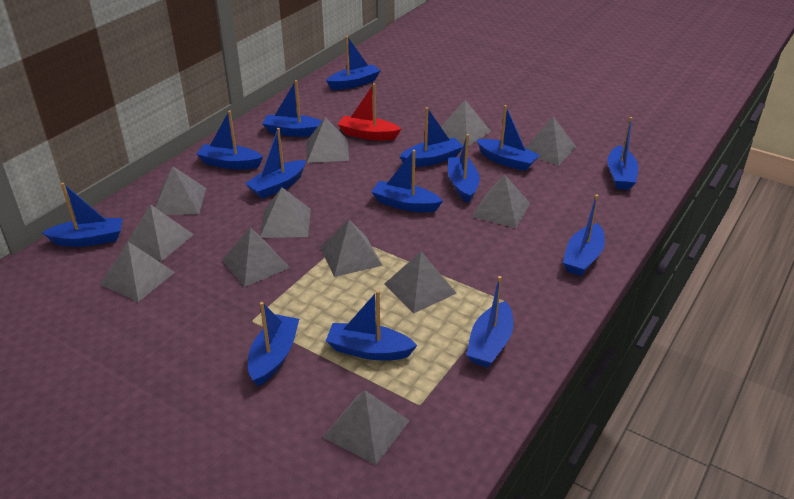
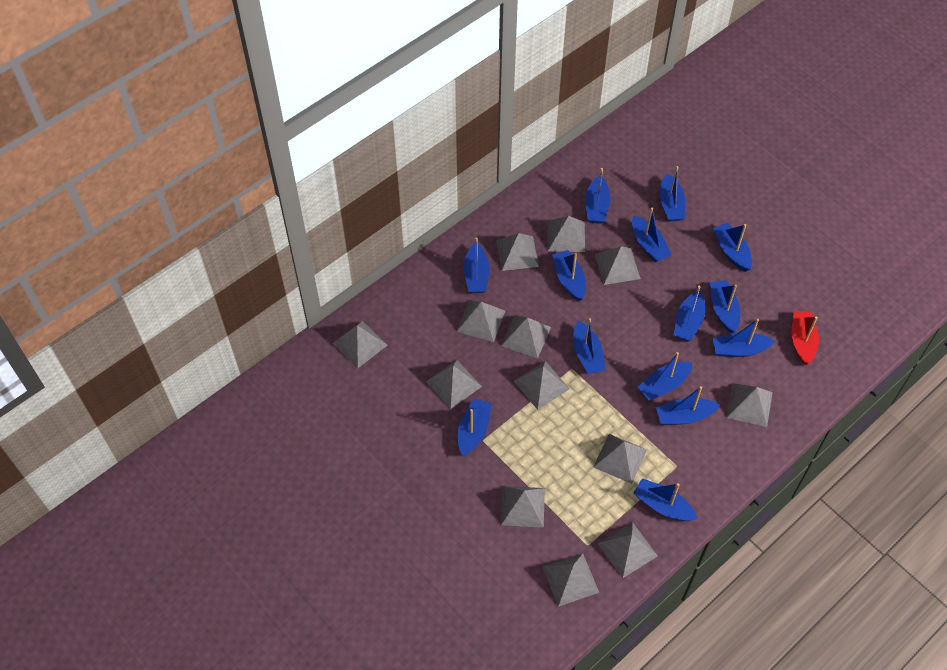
grey pyramid: 12 -> 13

